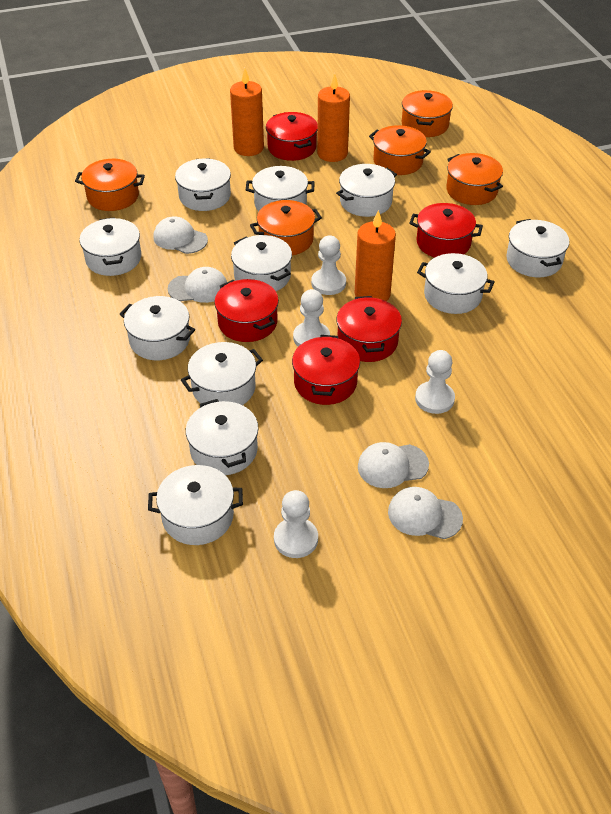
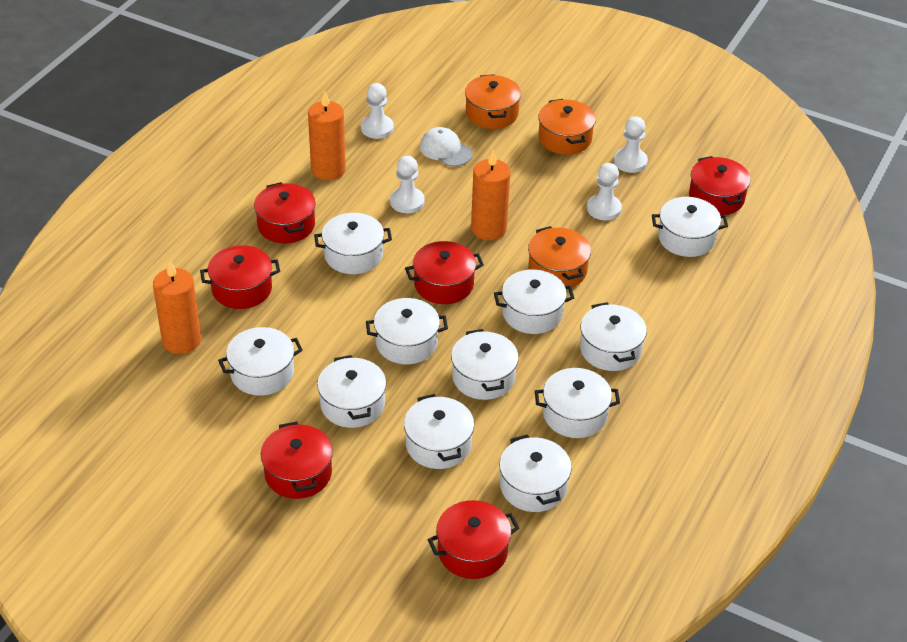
orange pot: 5 -> 3
red pot: 5 -> 6
white cap: 4 -> 1

